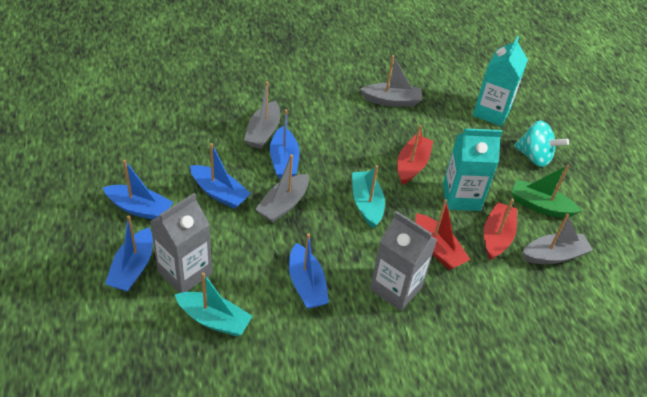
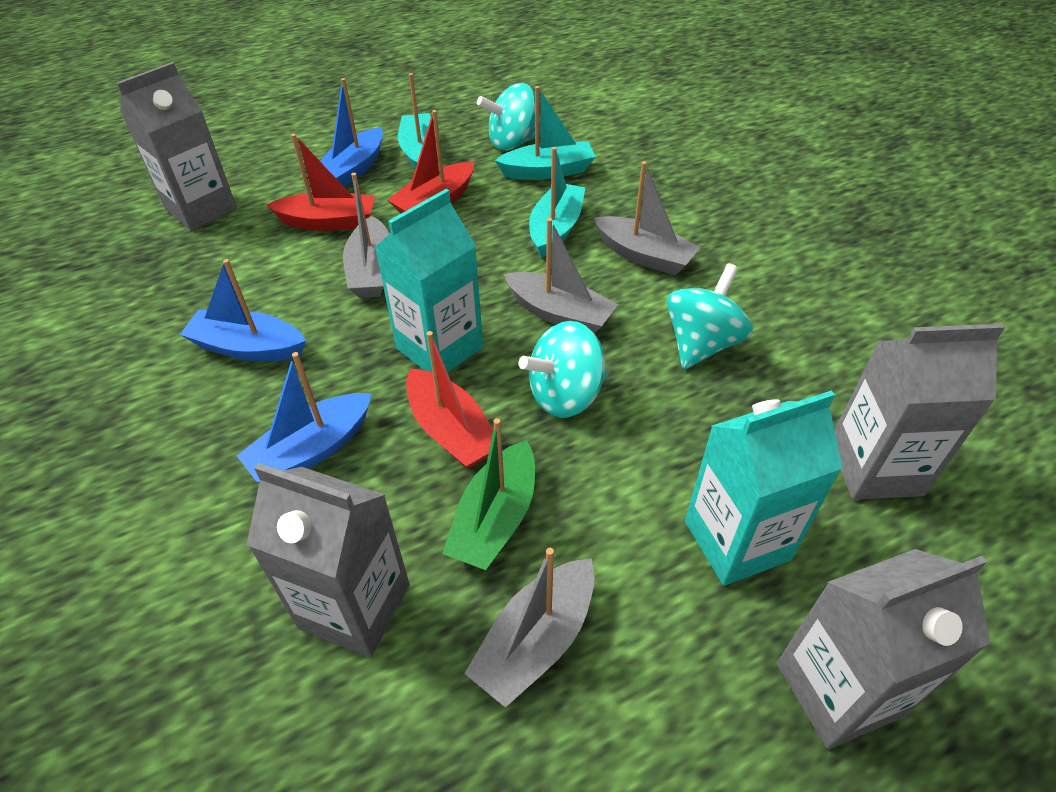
blue boat: 5 -> 3
grey carton: 2 -> 4
turquoise boat: 2 -> 3
turquoise spinning top: 1 -> 3

